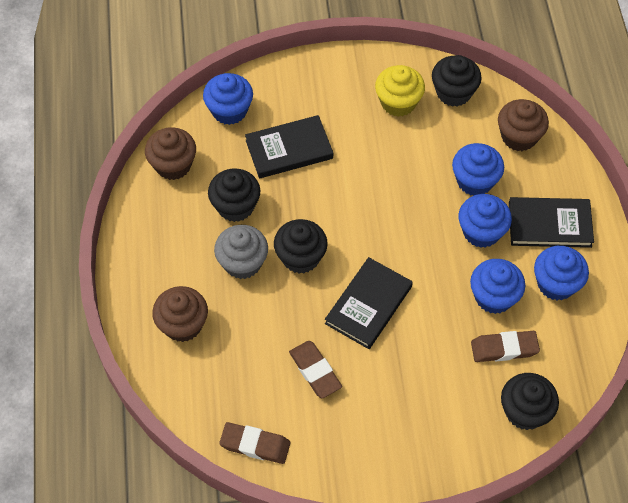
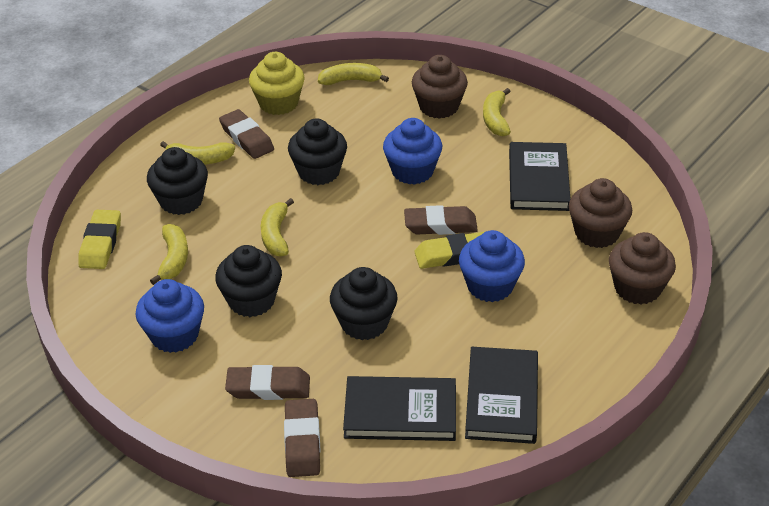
blue cupcake: 5 -> 3
brown eraser: 3 -> 4
grey cupcake: 1 -> 0
yellow banana: 0 -> 5
yellow eraser: 0 -> 2

